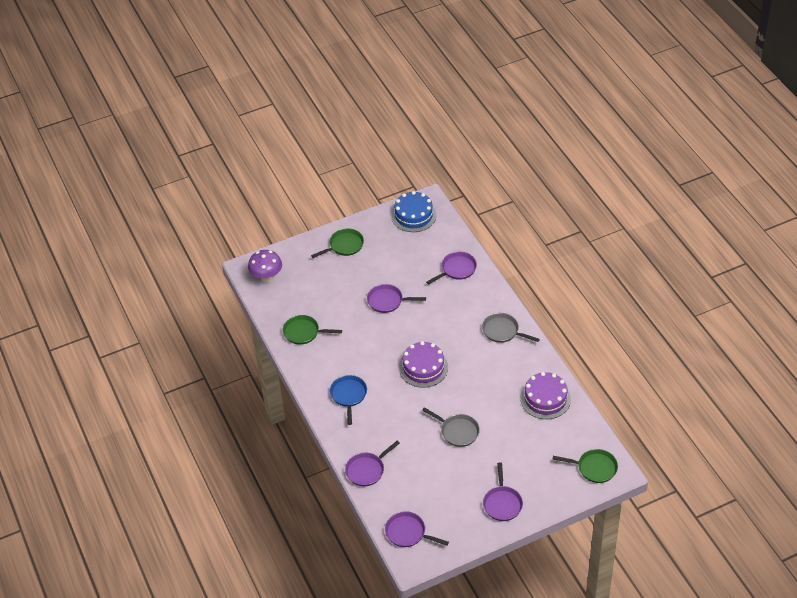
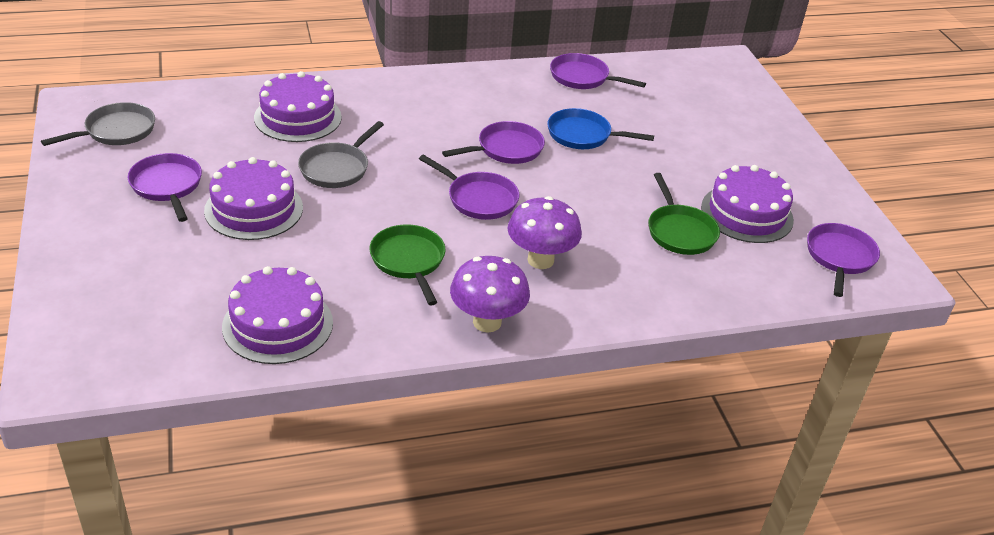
blue cake: 1 -> 0
green pan: 3 -> 2
purple cake: 2 -> 4
purple mushroom: 1 -> 2

